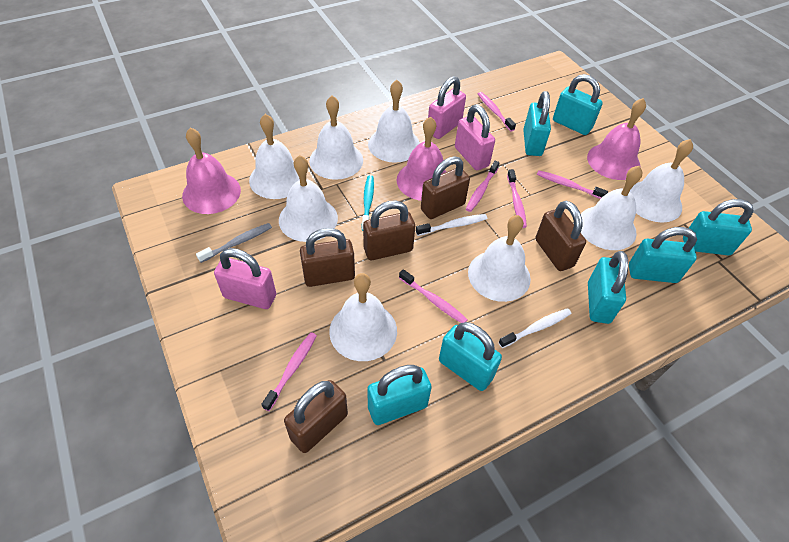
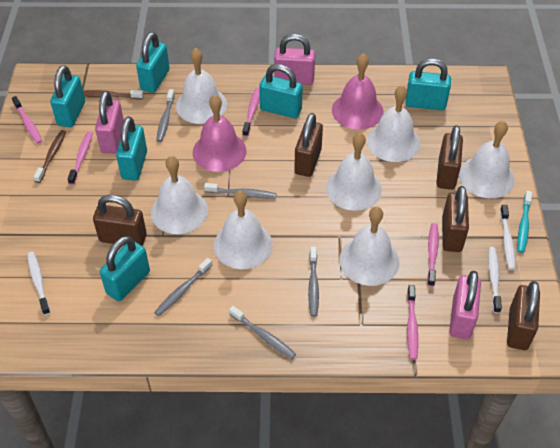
brown toothbrush: 0 -> 2
grey toothbrush: 1 -> 5
pink bell: 3 -> 2
pink toothbrush: 6 -> 5
turquoise padlock: 7 -> 6
white bell: 8 -> 7
white toothbrush: 2 -> 3

